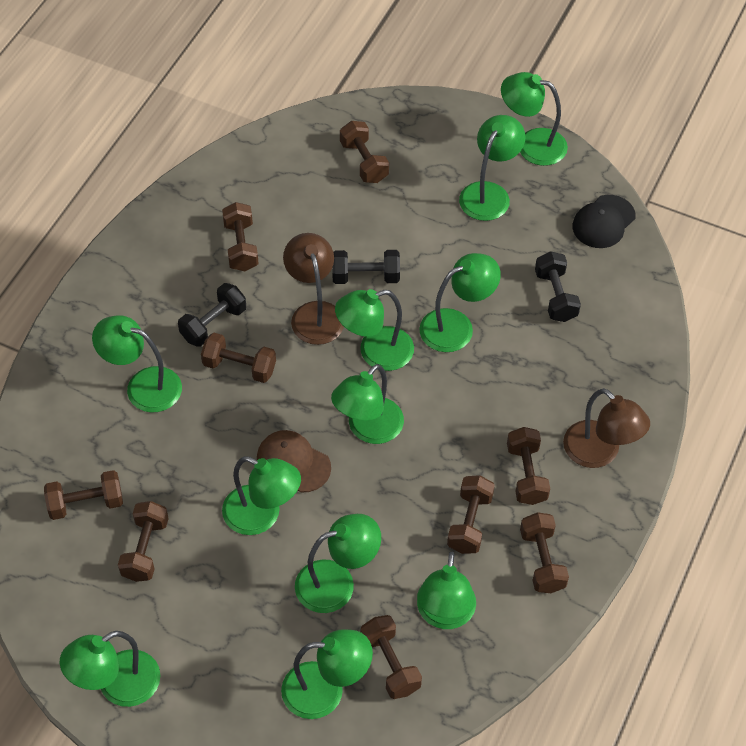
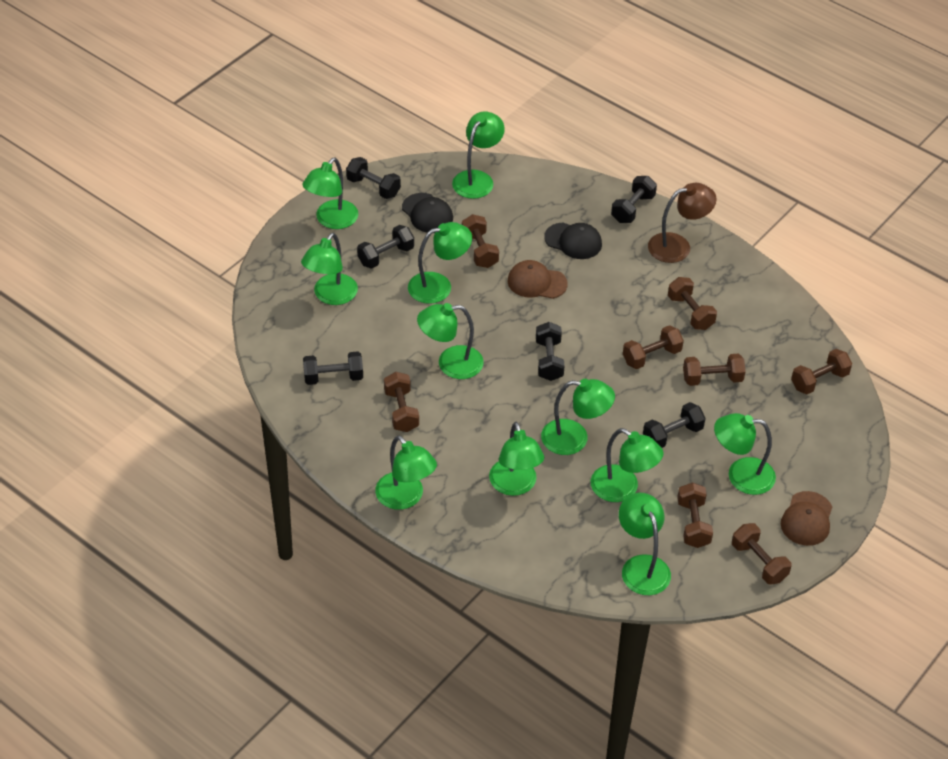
black cap: 1 -> 2
black dumbbell: 3 -> 6
brown cap: 1 -> 2
brown dumbbell: 9 -> 8
brown lamp: 2 -> 1

